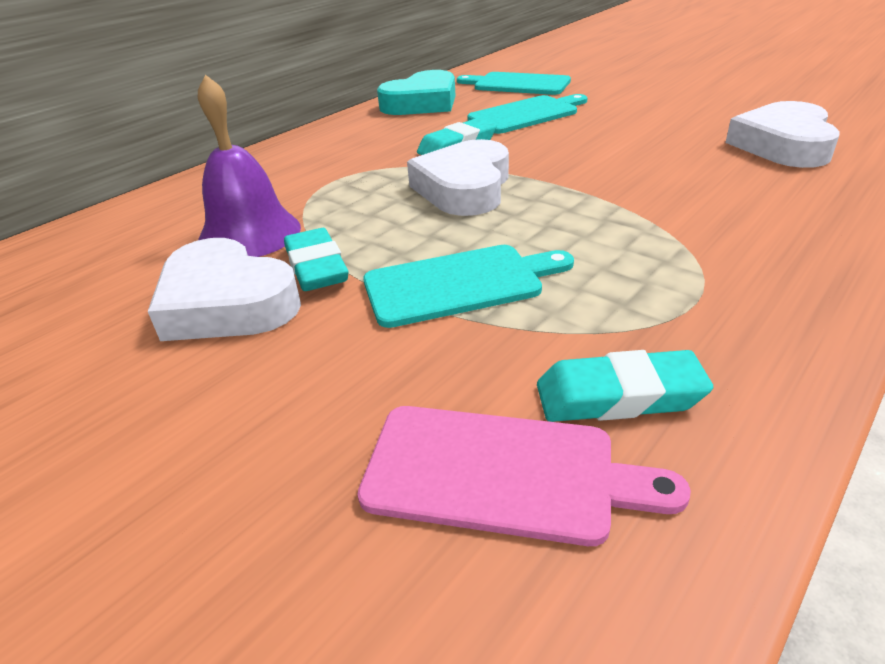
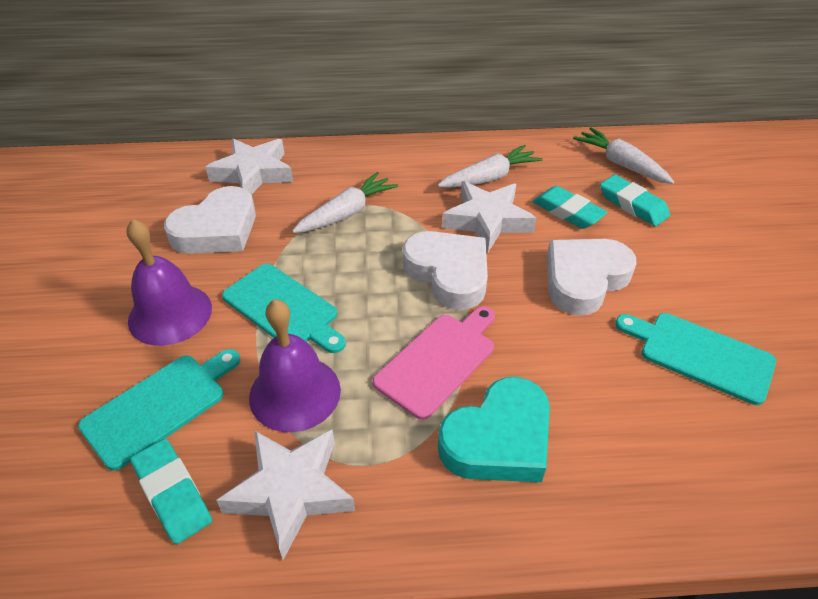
purple bell: 1 -> 2
white carrot: 0 -> 3
white star: 0 -> 3

